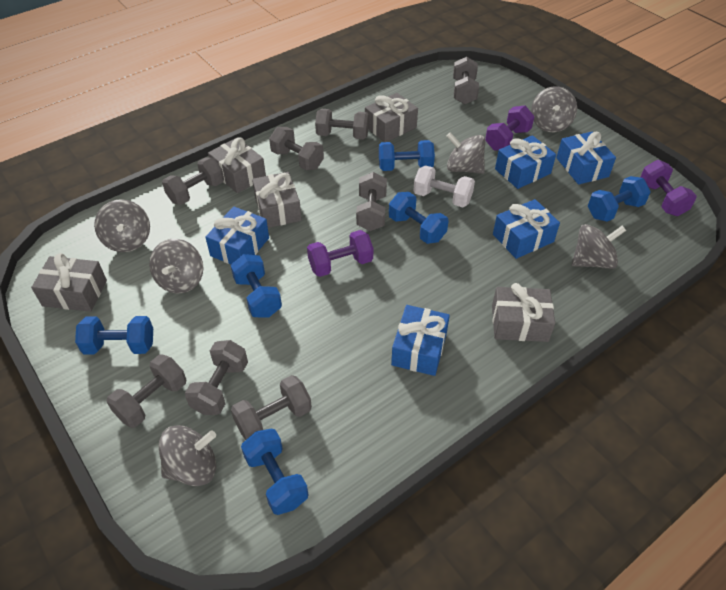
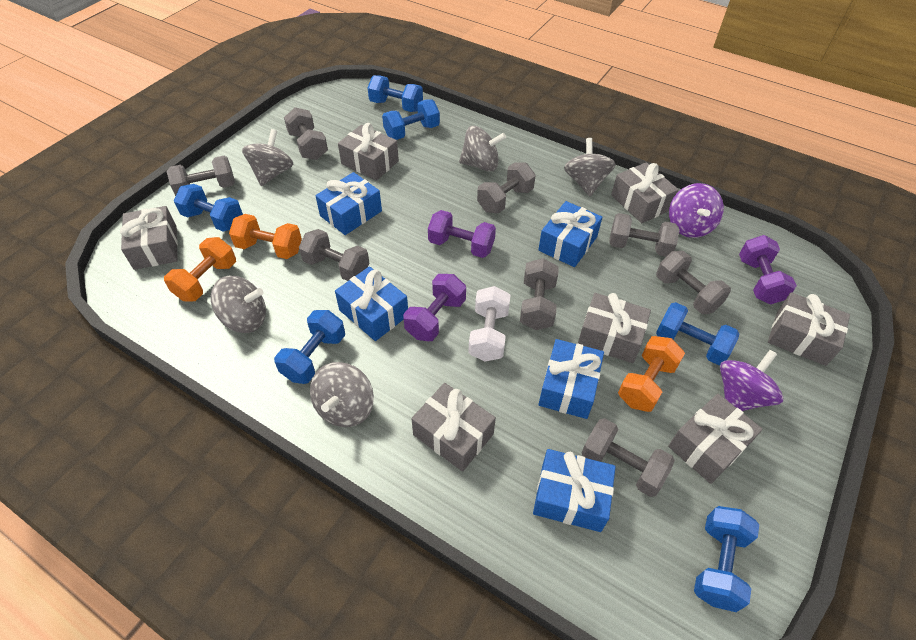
grey gift: 5 -> 7
grey spinning top: 6 -> 5
orange dumbbell: 0 -> 3
purple spinning top: 0 -> 2

